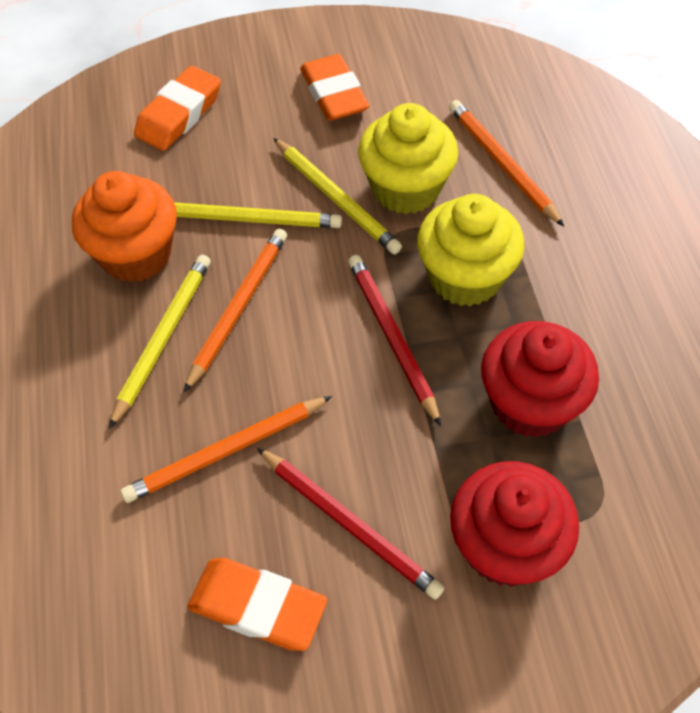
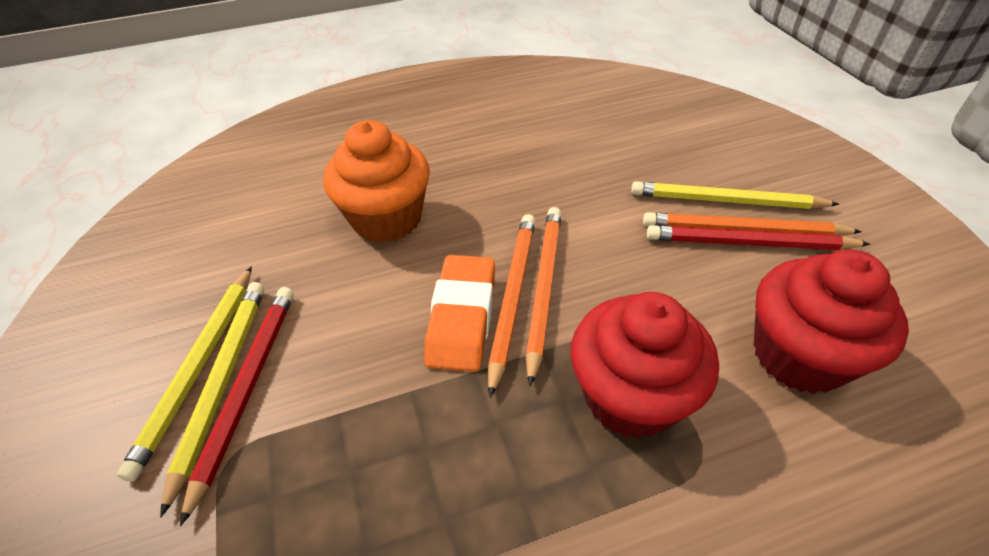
orange eraser: 3 -> 1
yellow cupcake: 2 -> 0

